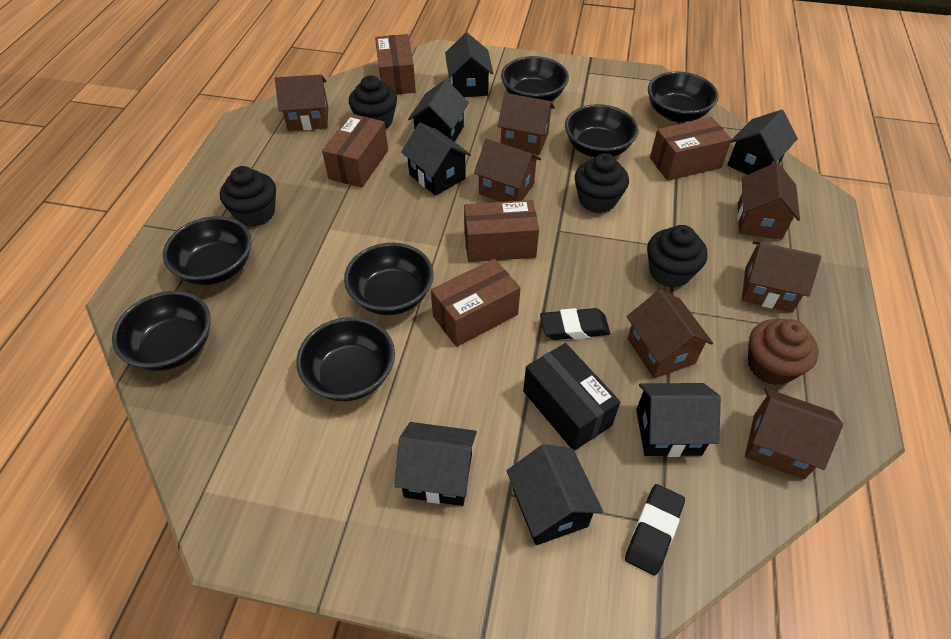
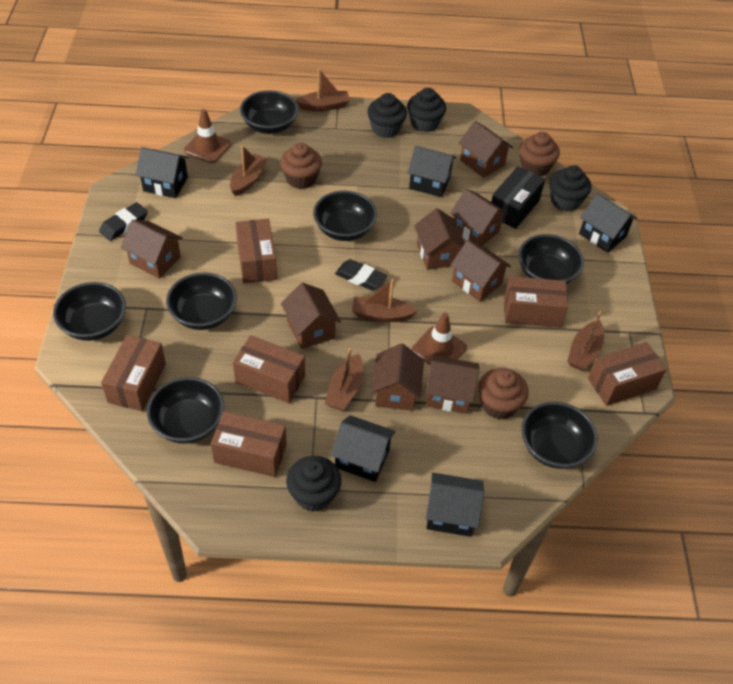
black house: 7 -> 5
brown boat: 0 -> 5
brown box: 5 -> 6
brown cupcake: 1 -> 3
brown house: 7 -> 8
brown traffic cone: 0 -> 2

